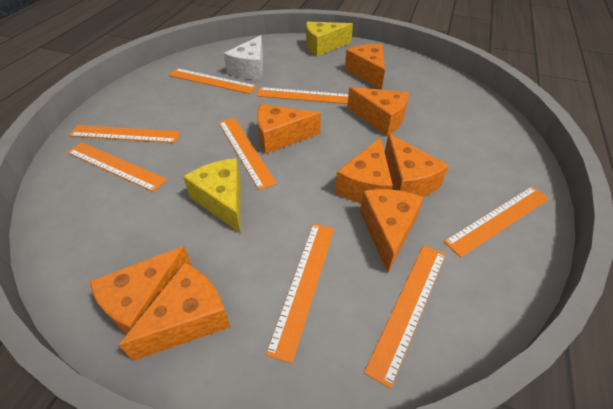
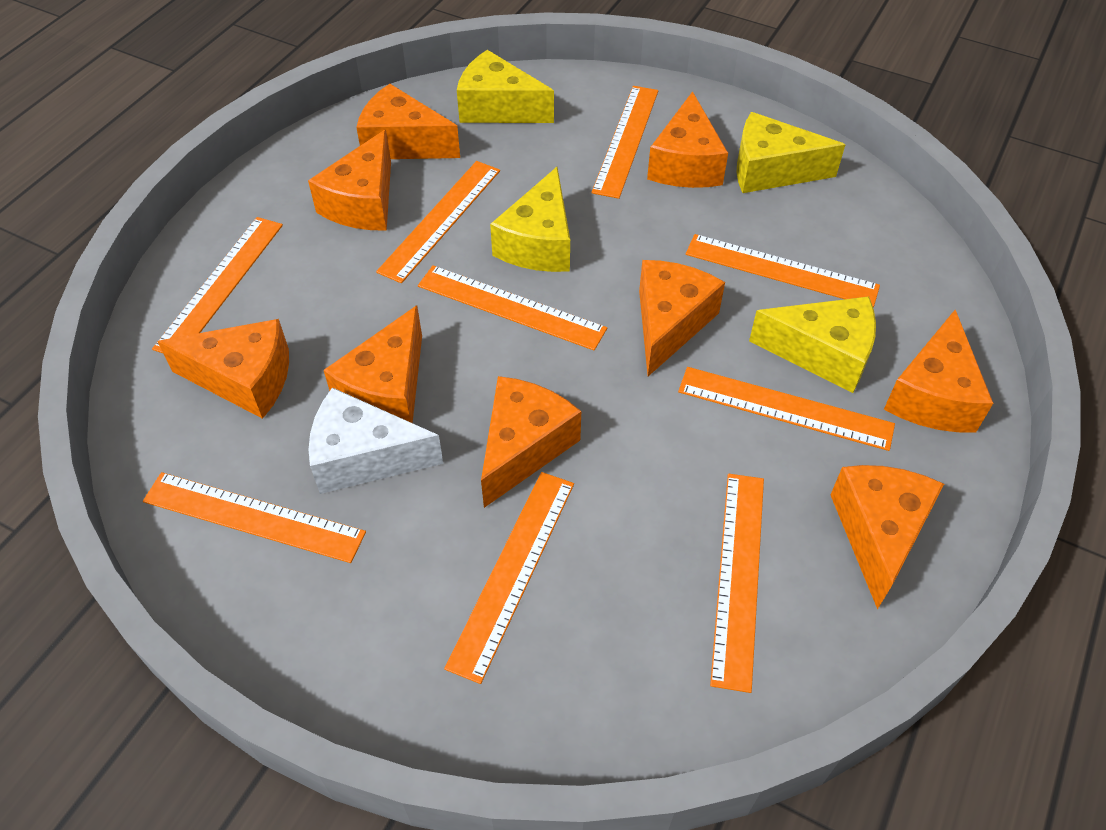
orange cheese: 8 -> 9
orange ruler: 8 -> 9
yellow cheese: 2 -> 4

